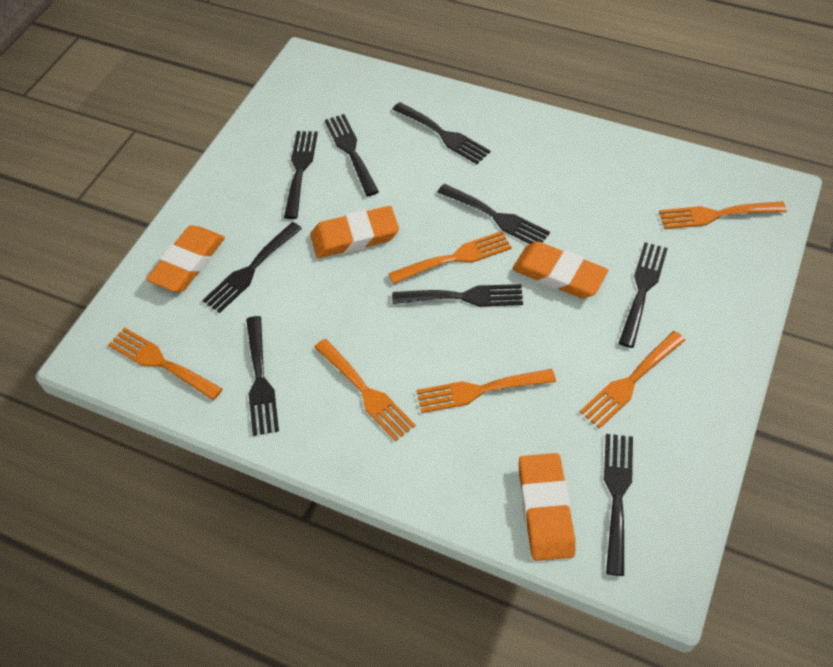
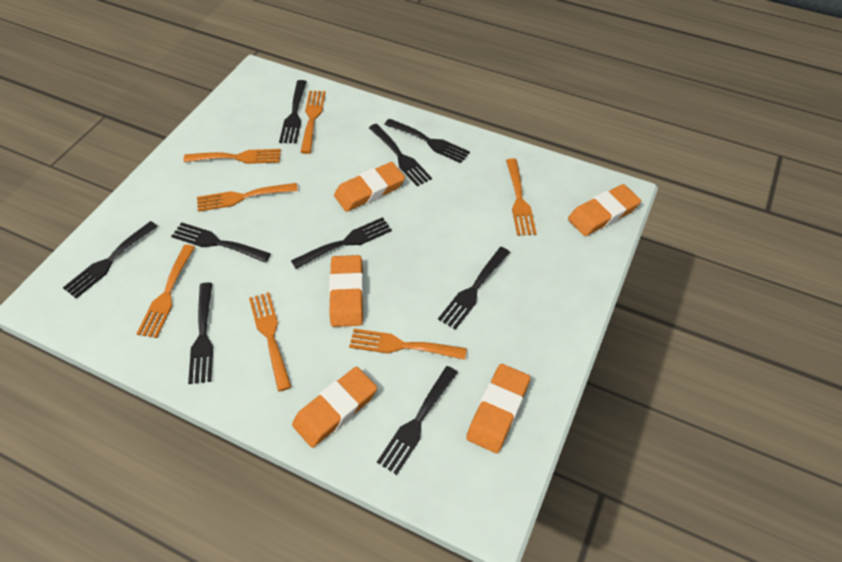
orange eraser: 4 -> 5
orange fork: 6 -> 7

